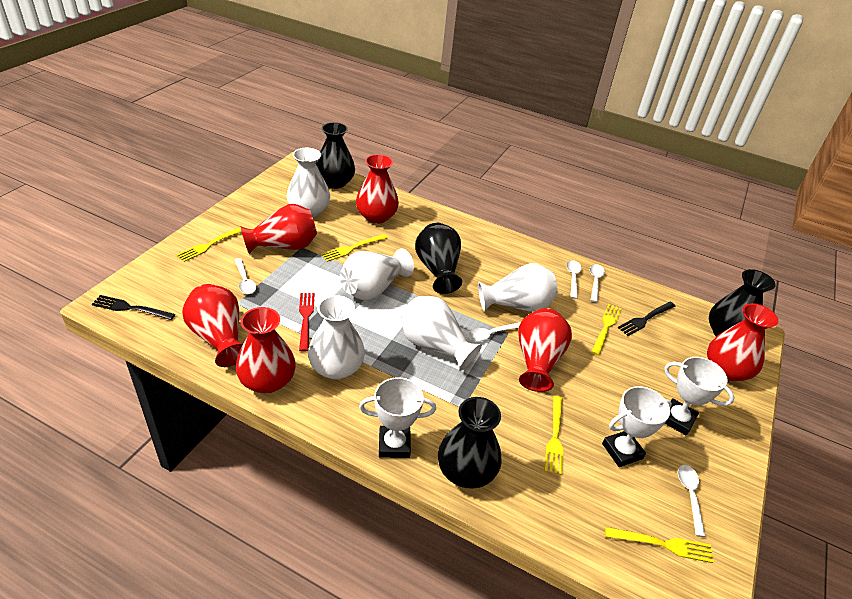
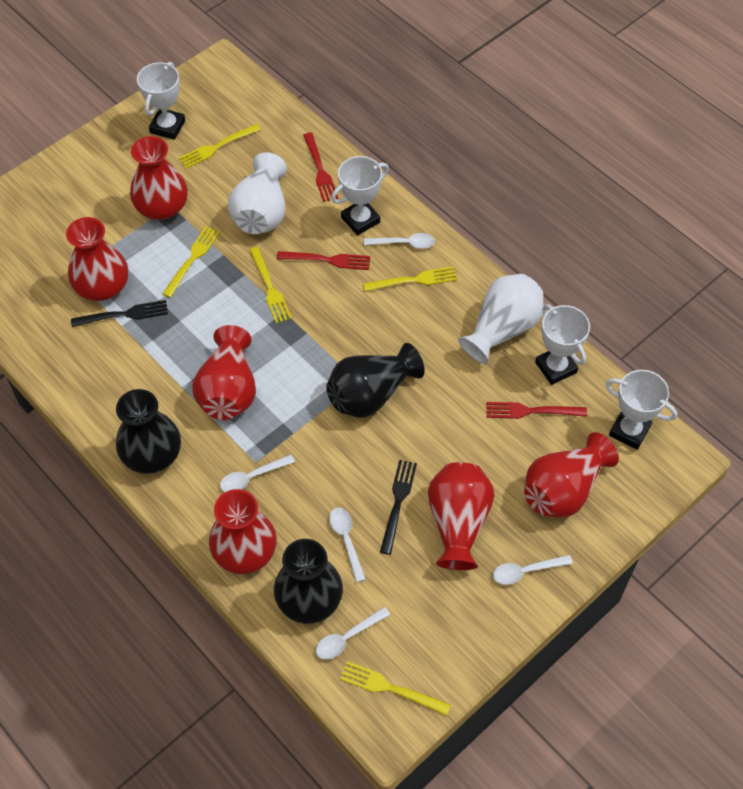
black vase: 4 -> 3
red fork: 1 -> 3
white trophy: 3 -> 4
white vase: 5 -> 2

